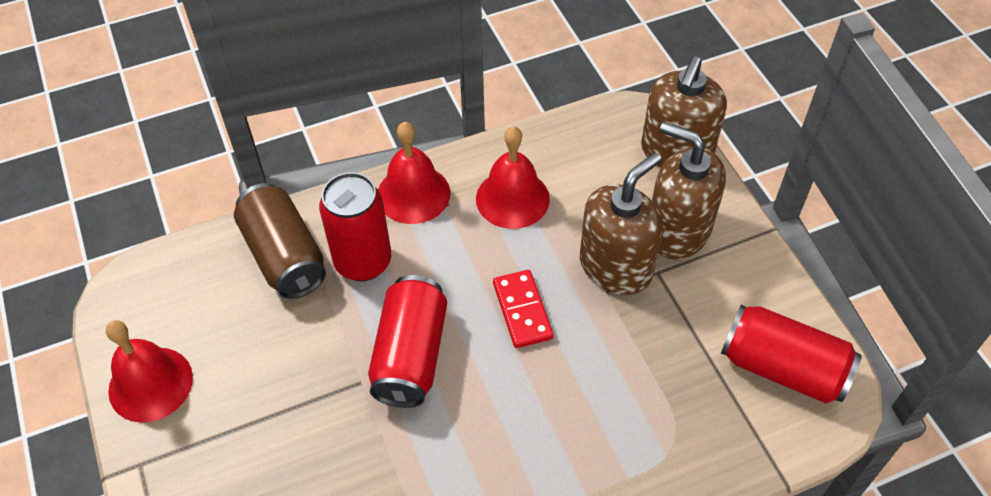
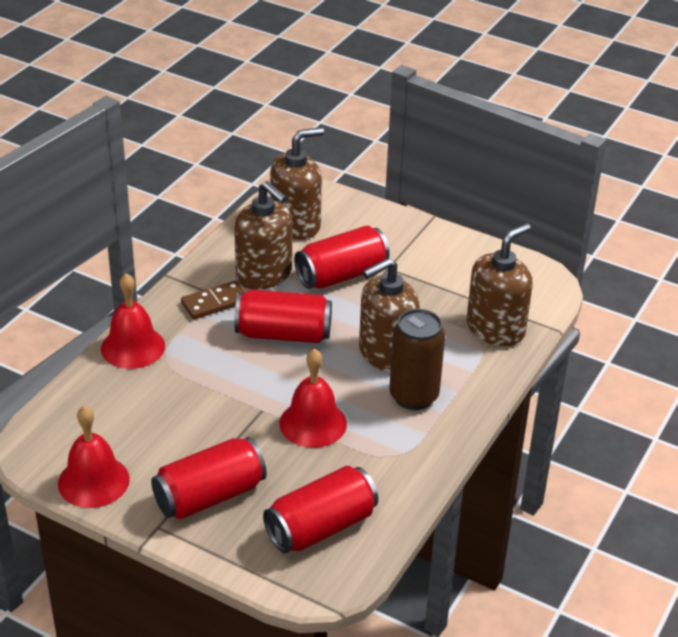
brown domino: 0 -> 1
brown soap dispenser: 3 -> 4
red can: 3 -> 4
red domino: 1 -> 0

